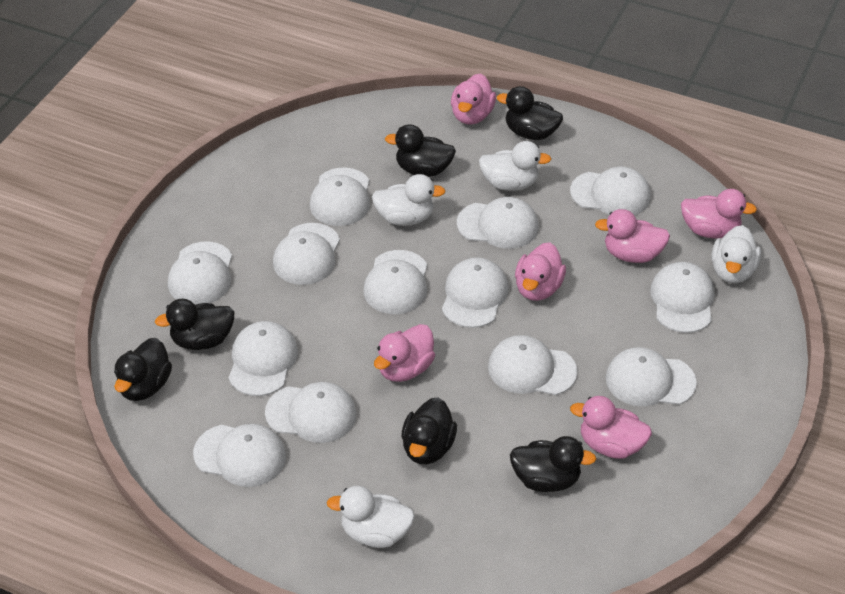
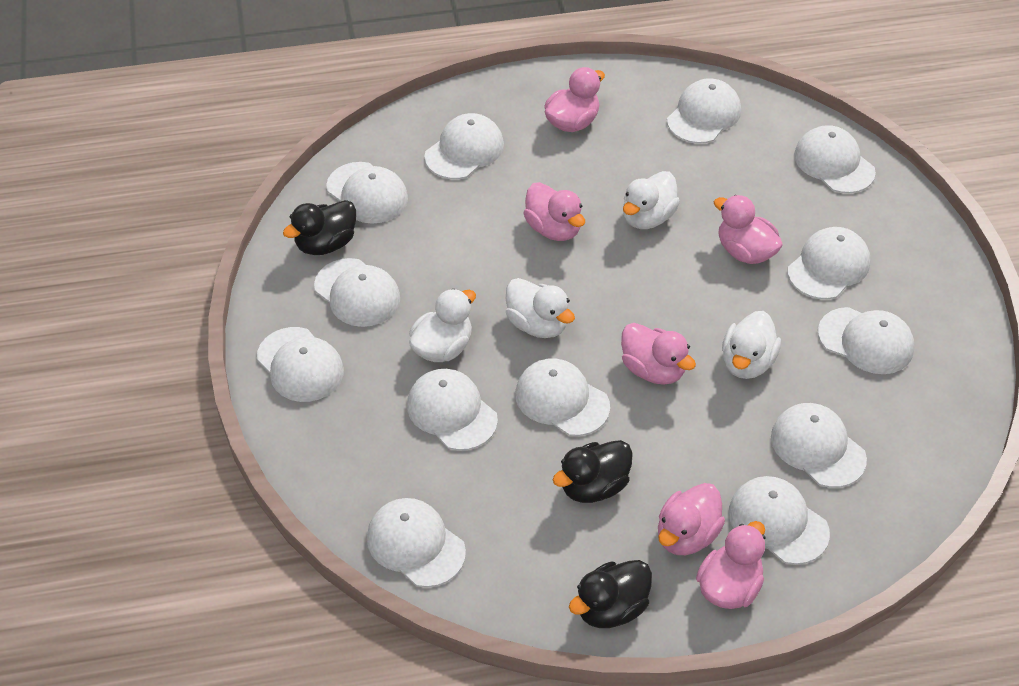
black duck: 6 -> 3

